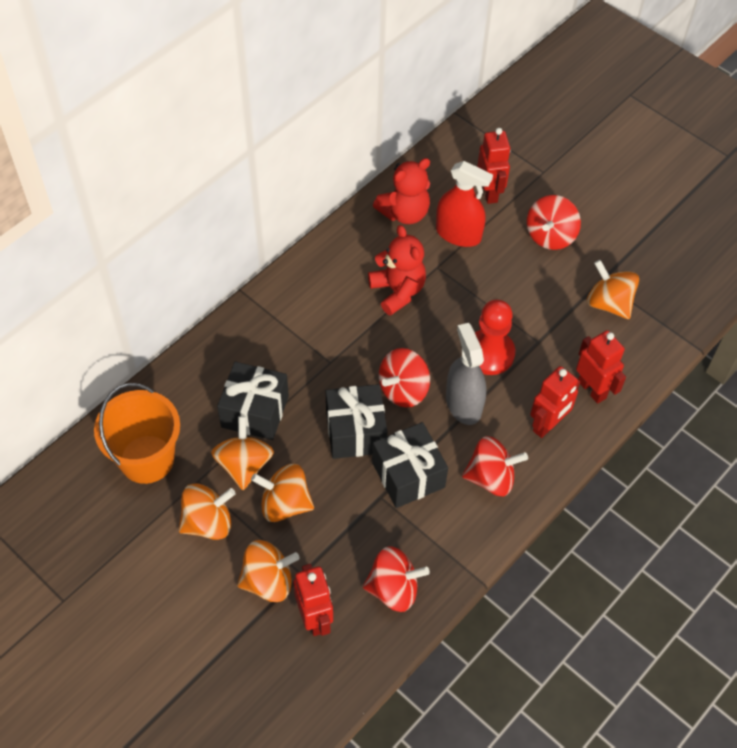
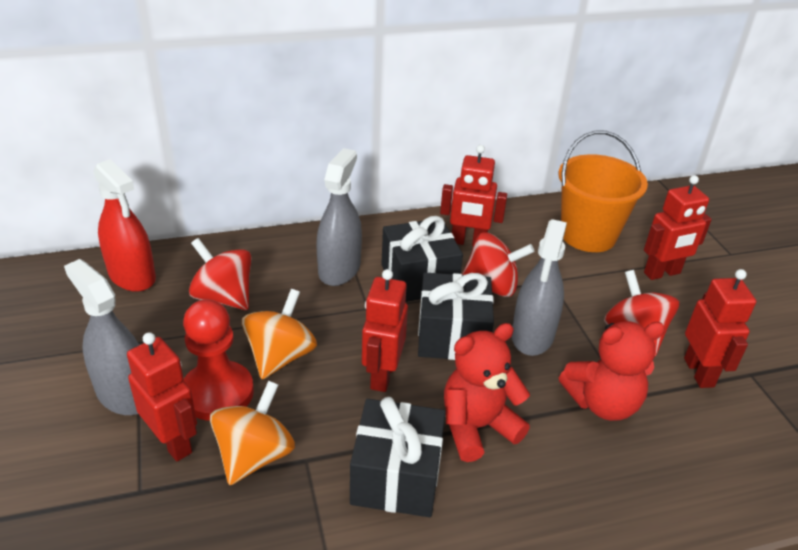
grey spray bottle: 1 -> 3
orange spinning top: 5 -> 2
red robot: 4 -> 5
red spinning top: 4 -> 3

